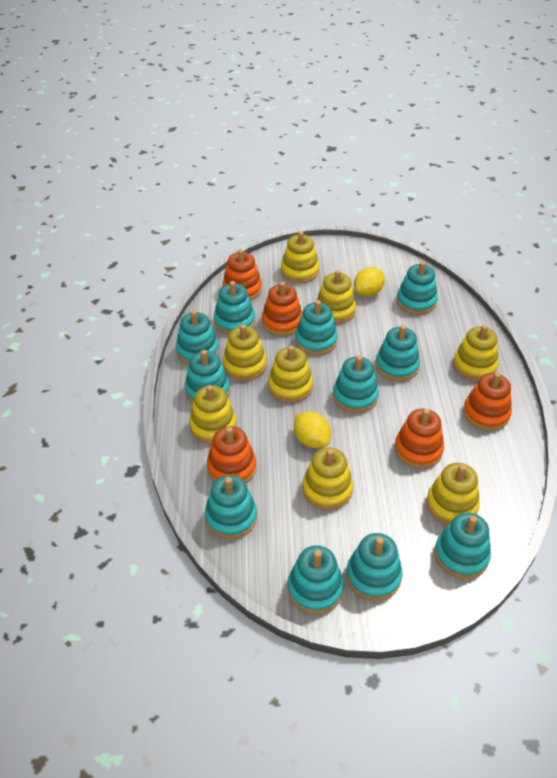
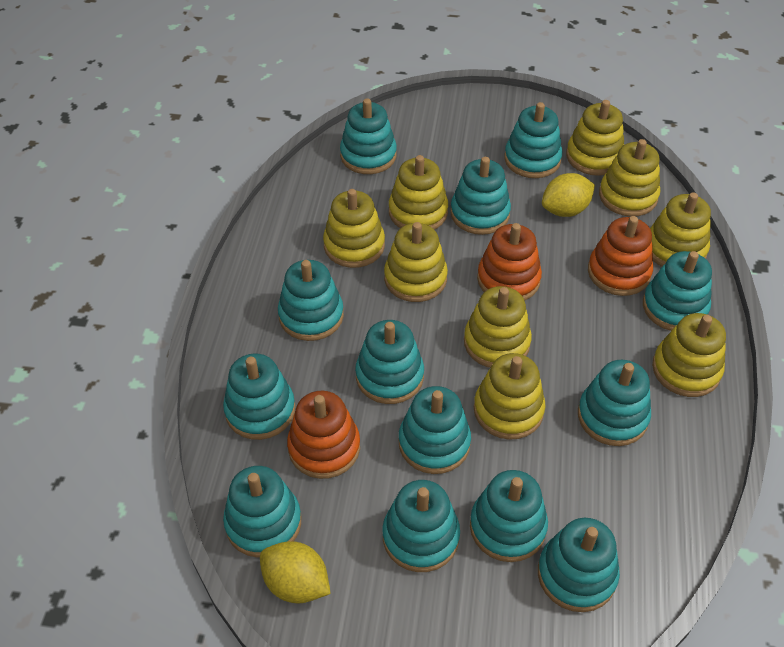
orange stacking toy: 5 -> 3
turquoise stacking toy: 11 -> 13
yellow stacking toy: 8 -> 9

